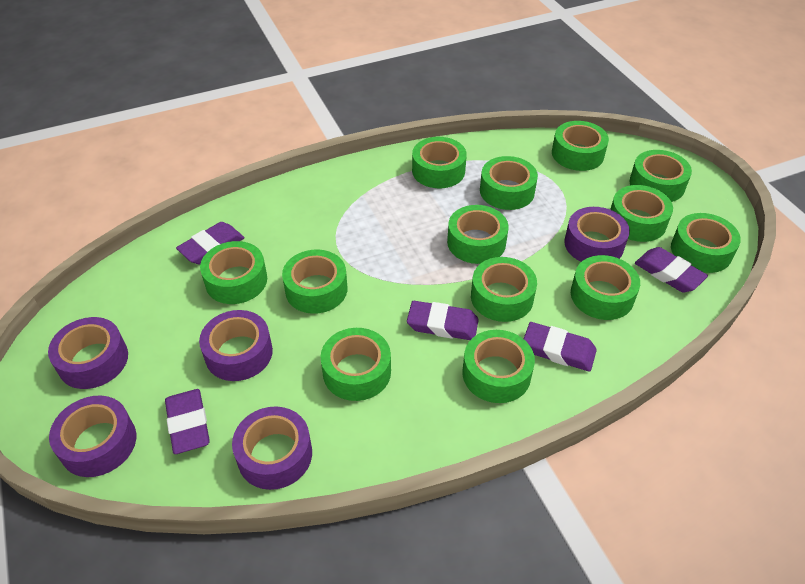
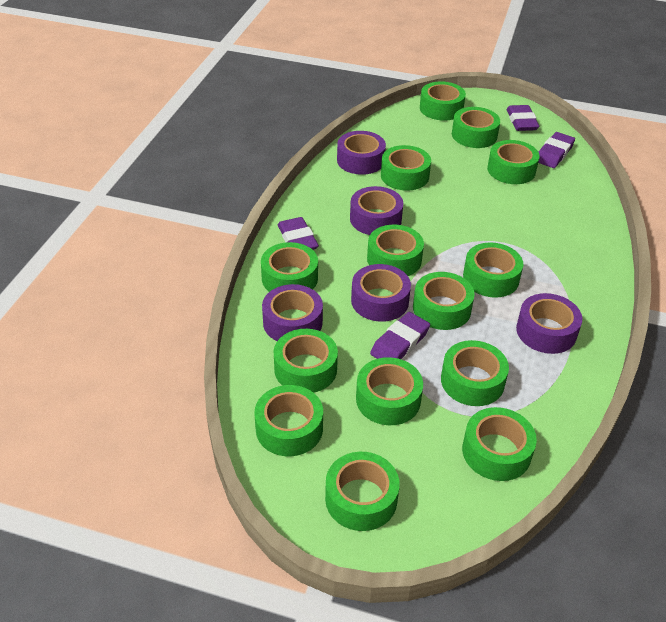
green tape: 13 -> 14
purple eraser: 5 -> 4

